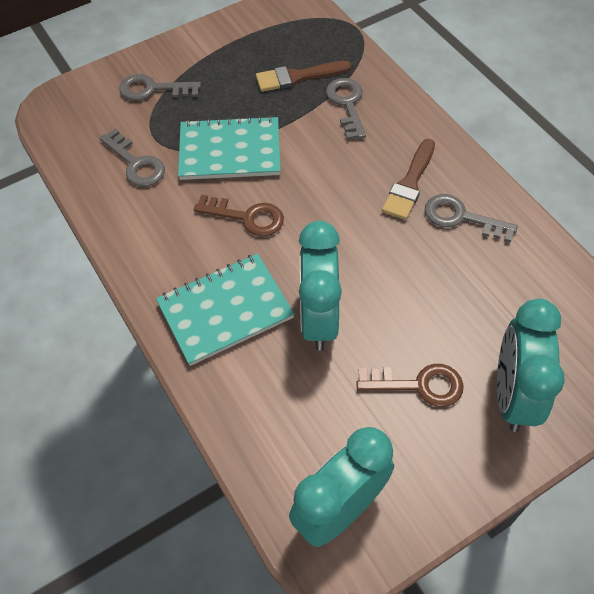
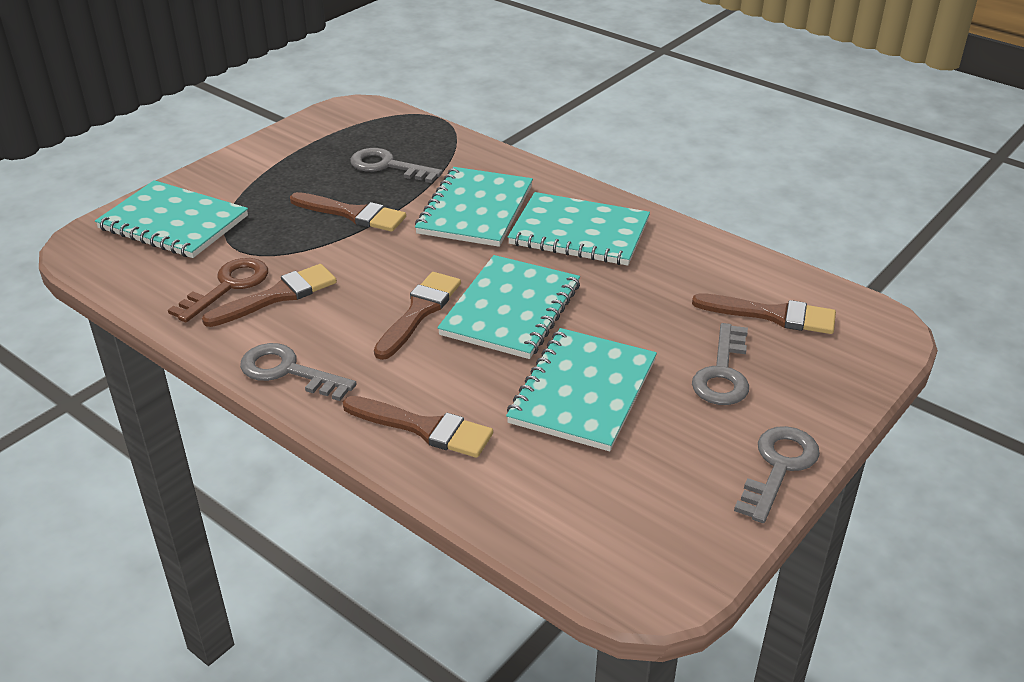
brown brush: 2 -> 5
brown key: 2 -> 1
turquoise clock: 3 -> 0
turquoise notebook: 2 -> 5

